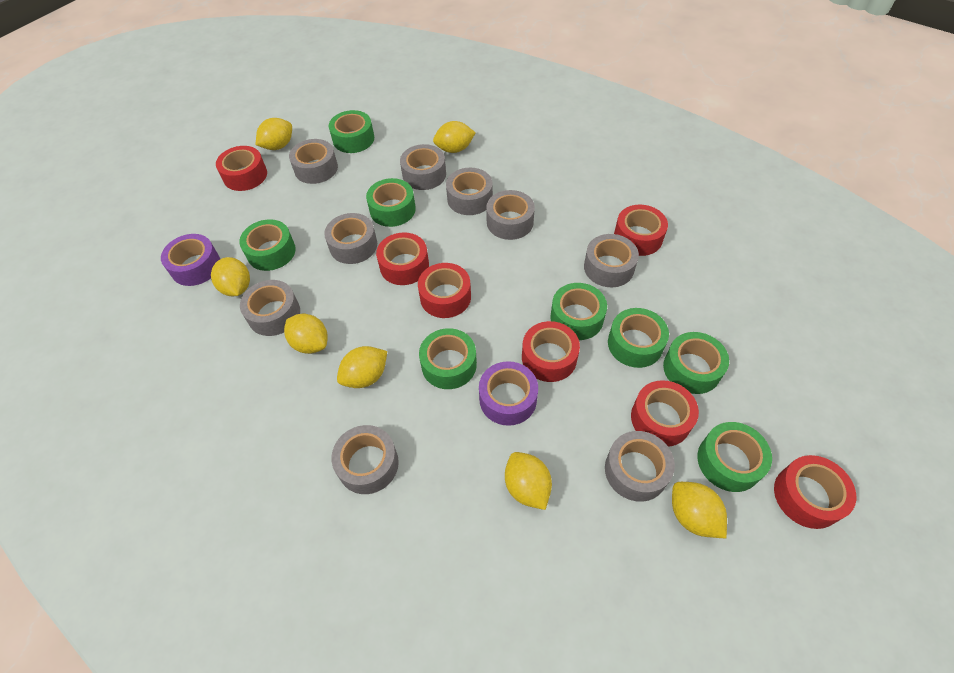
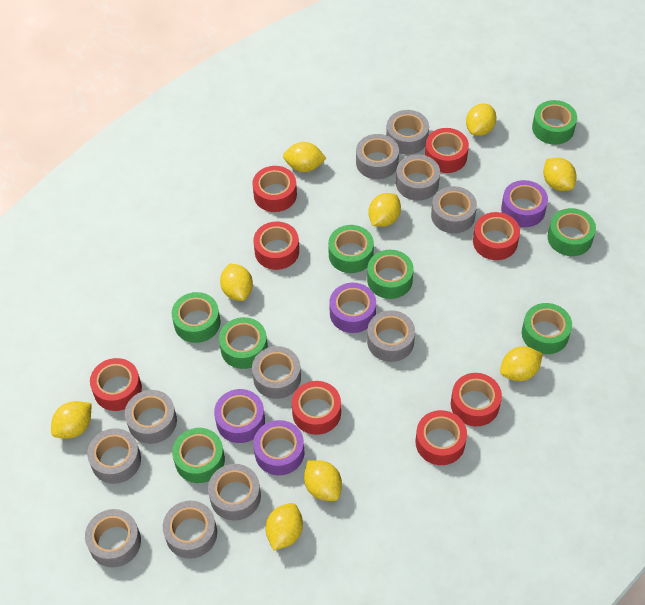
grey tape: 9 -> 11
purple tape: 2 -> 4
red tape: 7 -> 8
yellow lemon: 7 -> 9

